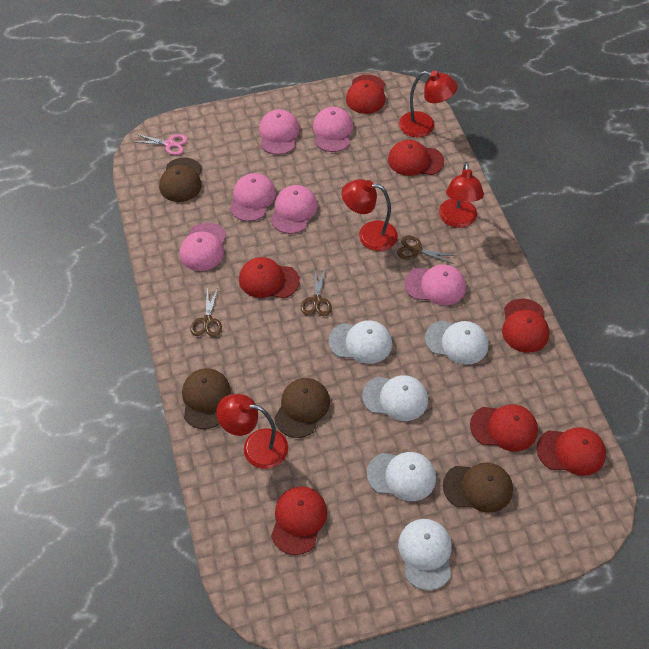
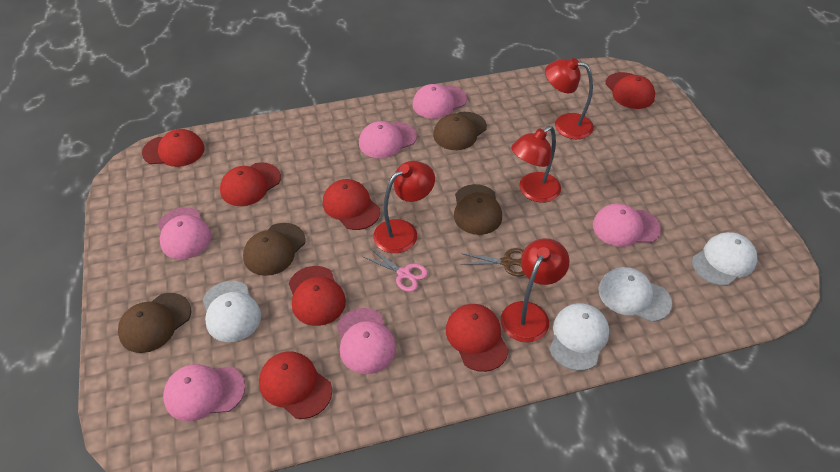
brown scissors: 3 -> 1
white cap: 5 -> 4

